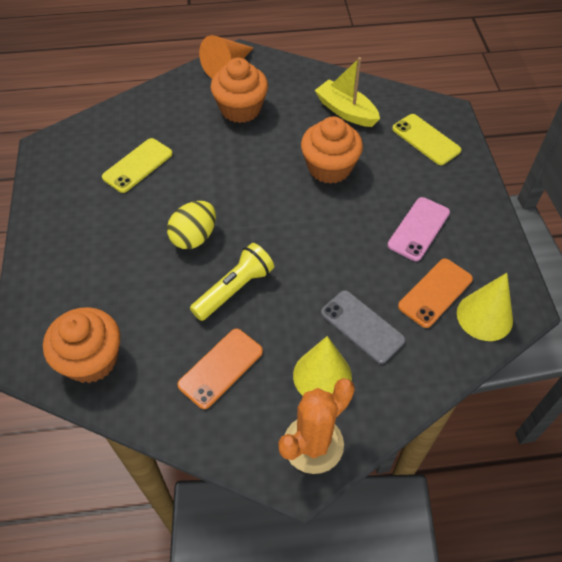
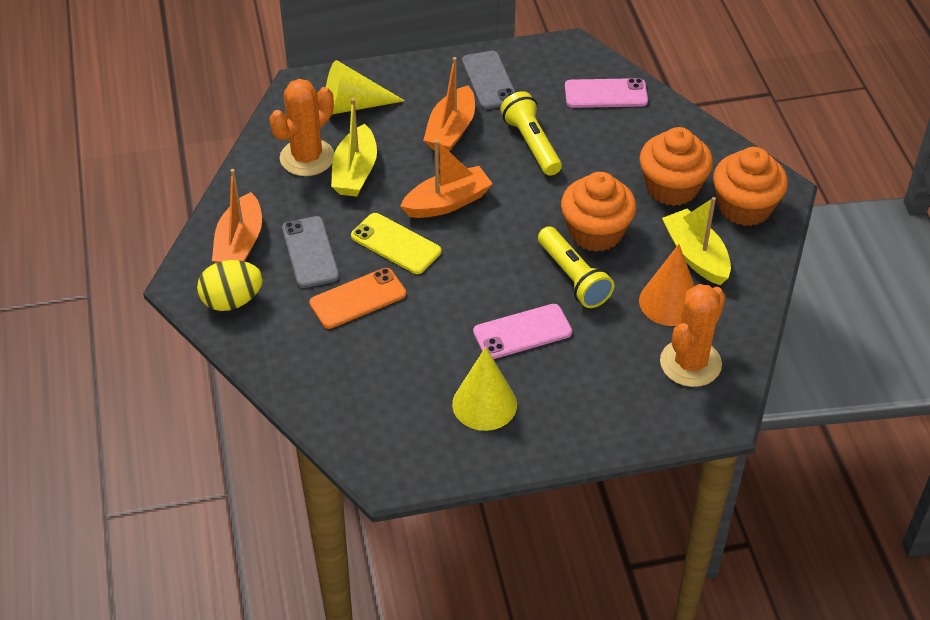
grey phone: 1 -> 2
orange boat: 0 -> 3
orange cactus: 1 -> 2
orange phone: 2 -> 1
pink phone: 1 -> 2
yellow boat: 1 -> 2
yellow flashlight: 1 -> 2
yellow phone: 2 -> 1

